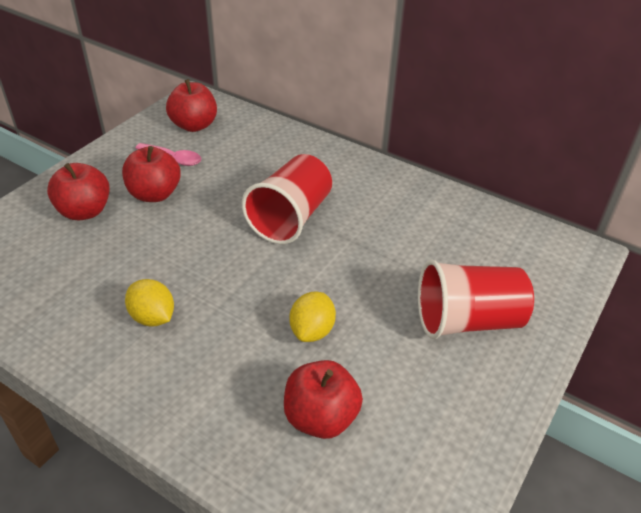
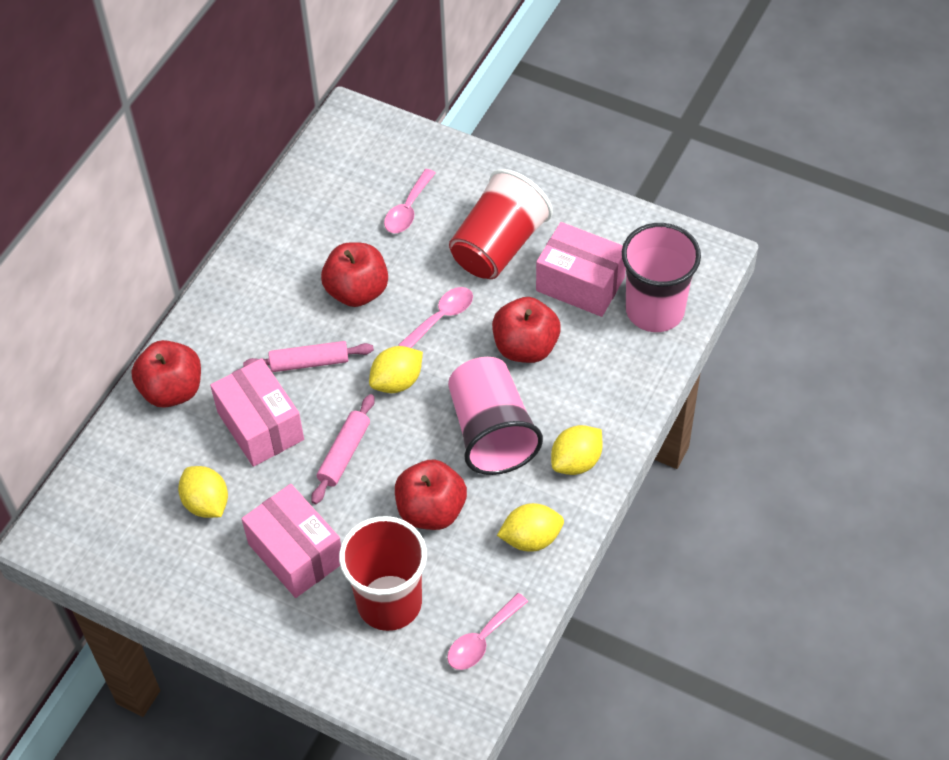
pink box: 0 -> 3
pink cup: 0 -> 2
pink rolling pin: 0 -> 2
pink spoon: 1 -> 3
yellow lemon: 2 -> 4

